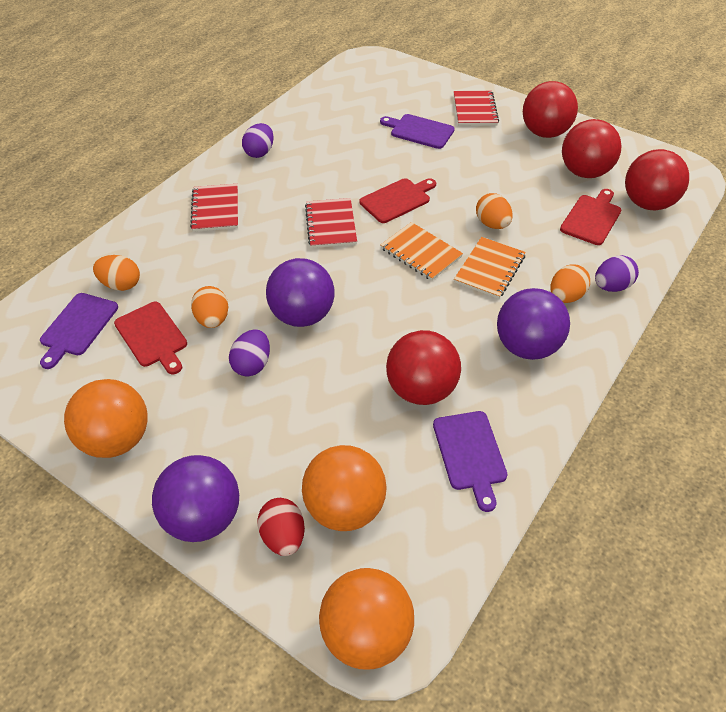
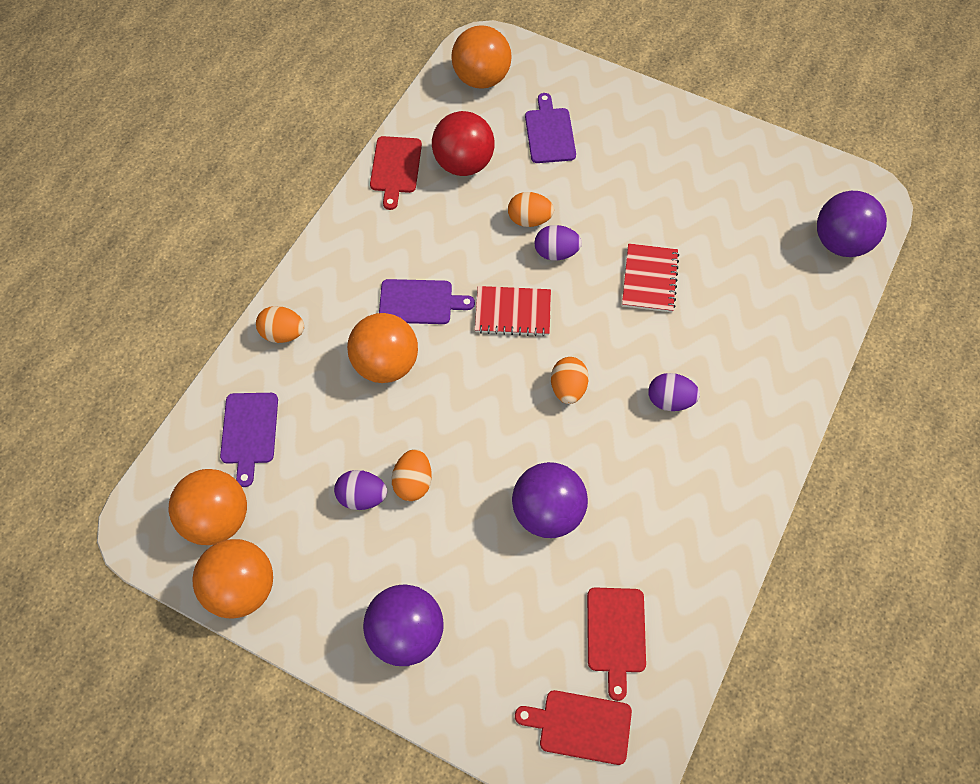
orange ball: 3 -> 4
orange notebook: 2 -> 0
red ball: 4 -> 1
red egg: 1 -> 0
red notebook: 3 -> 2

